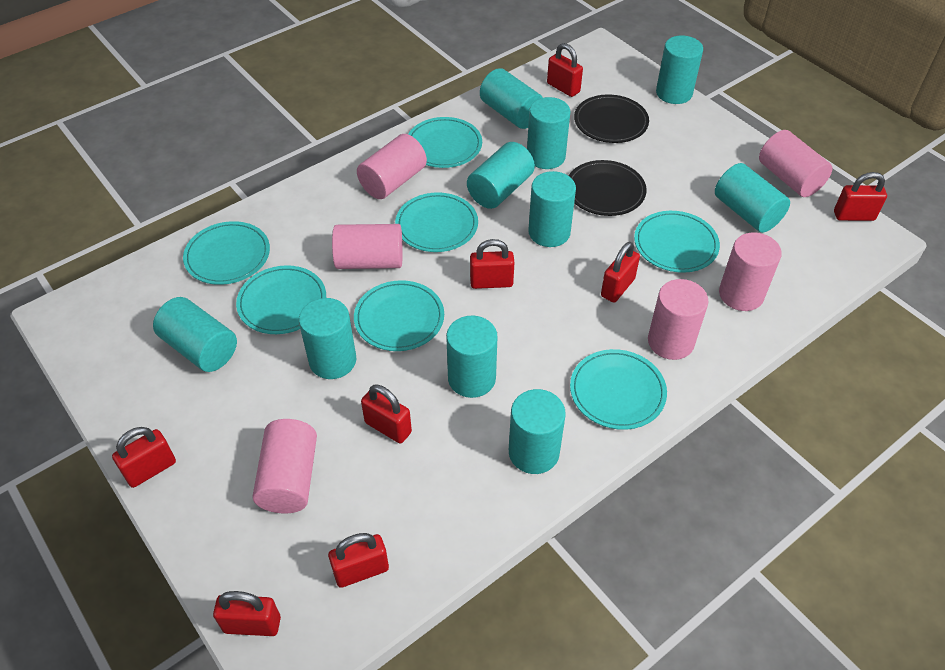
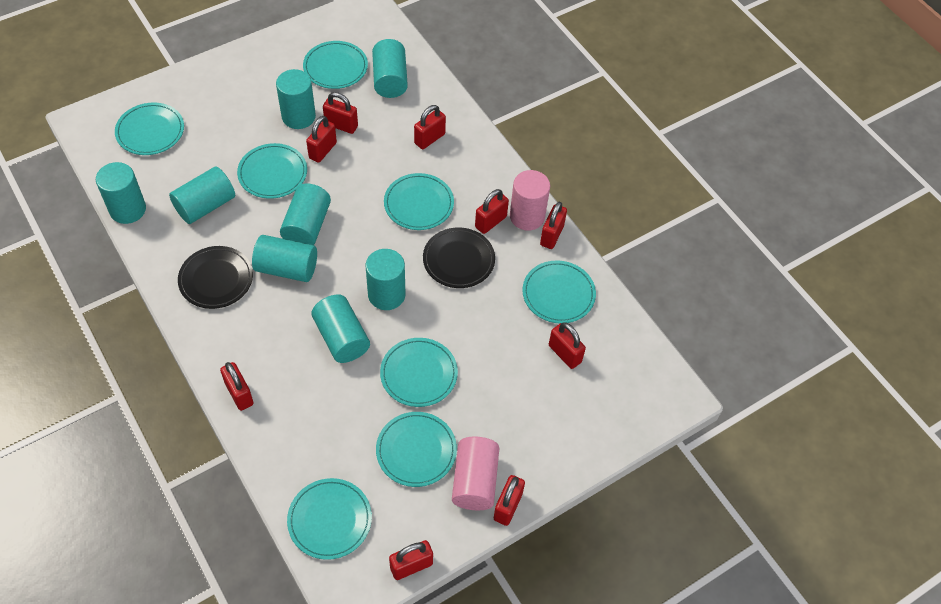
pink cylinder: 6 -> 2
red padlock: 8 -> 9
turquoise cylinder: 10 -> 8
turquoise plate: 7 -> 8

